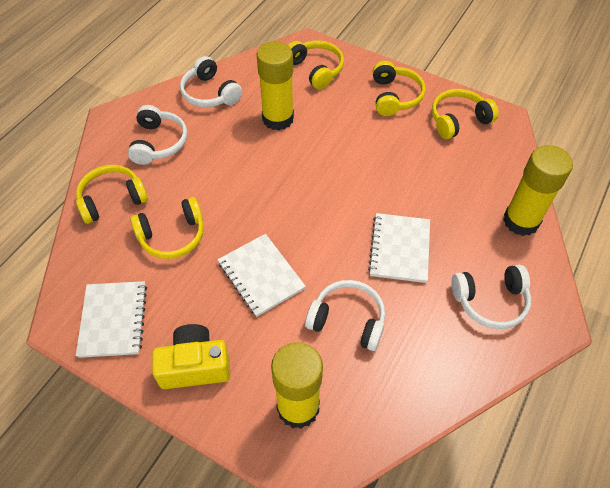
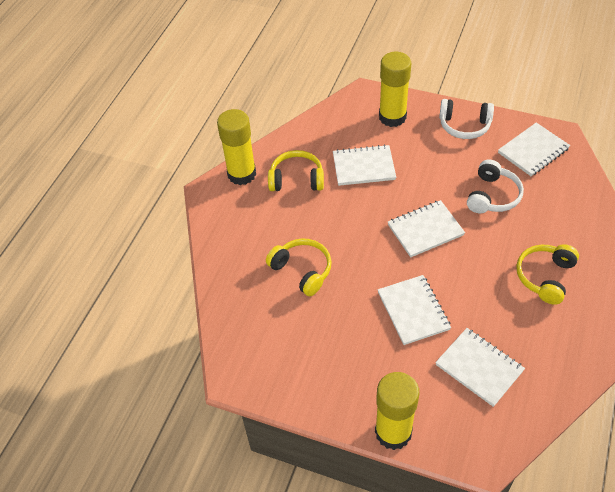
white headphones: 4 -> 2
white notebook: 3 -> 5
yellow camera: 1 -> 0
yellow headphones: 5 -> 3

